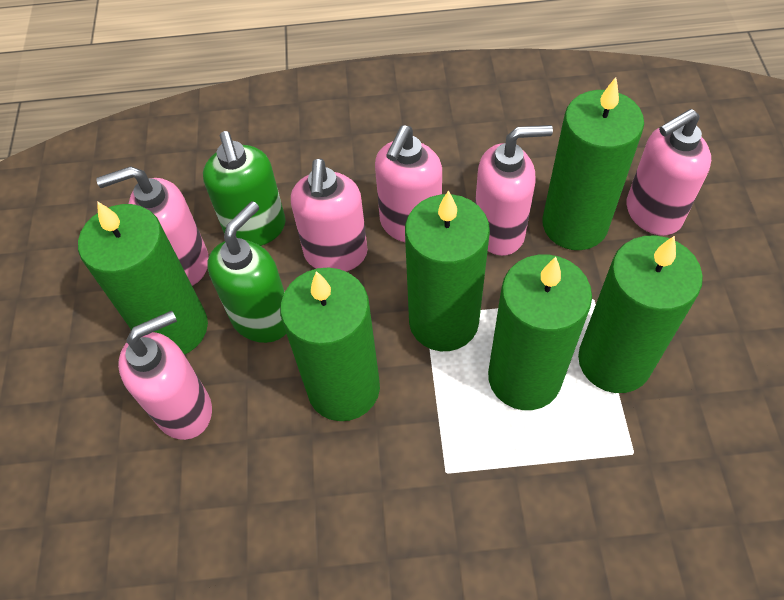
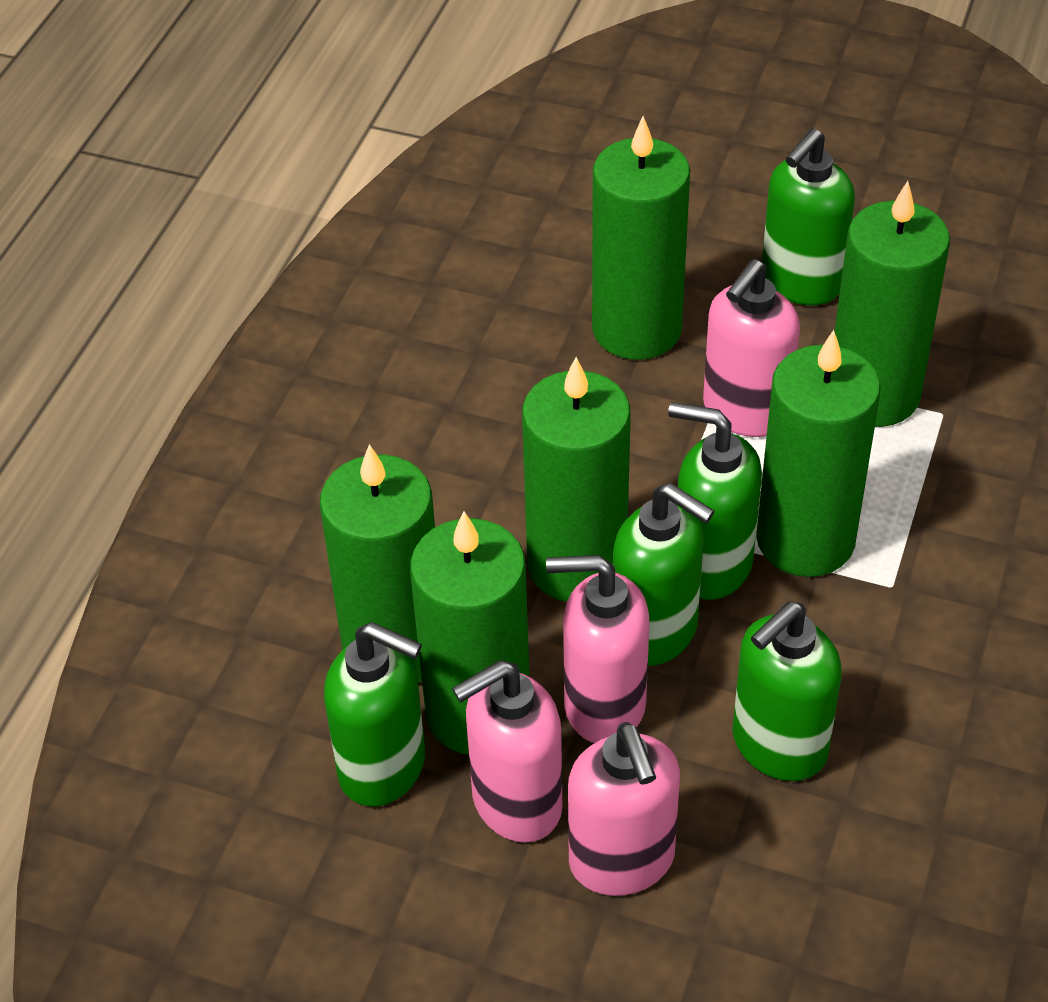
green soap dispenser: 2 -> 5
pink soap dispenser: 6 -> 4

